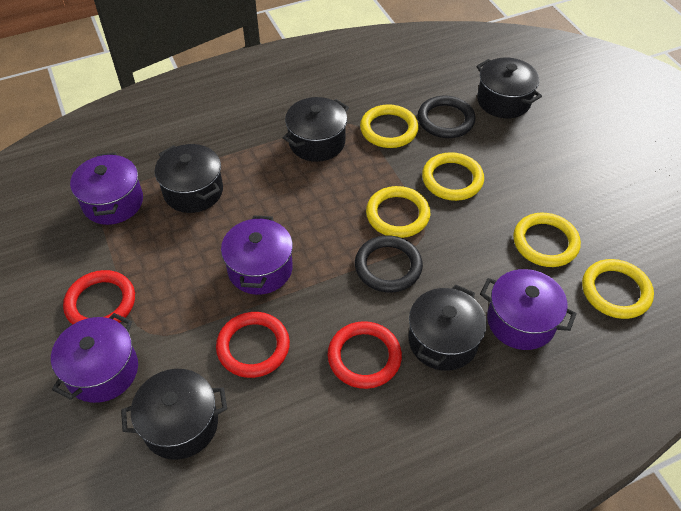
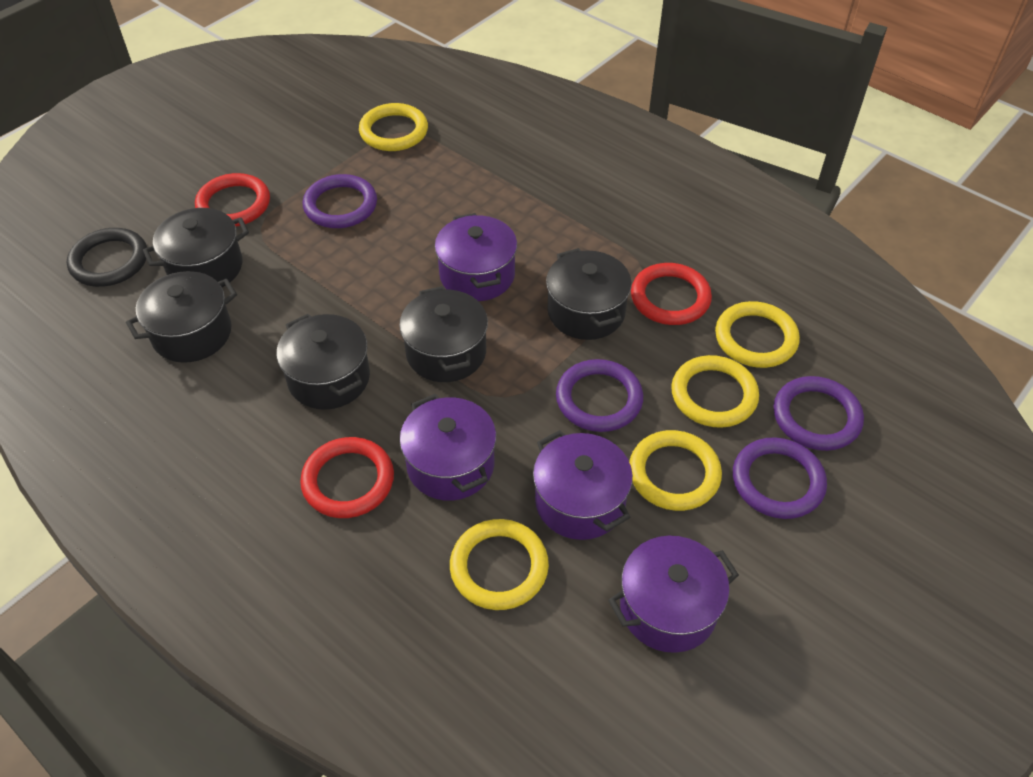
black ring: 2 -> 1
purple ring: 0 -> 4

